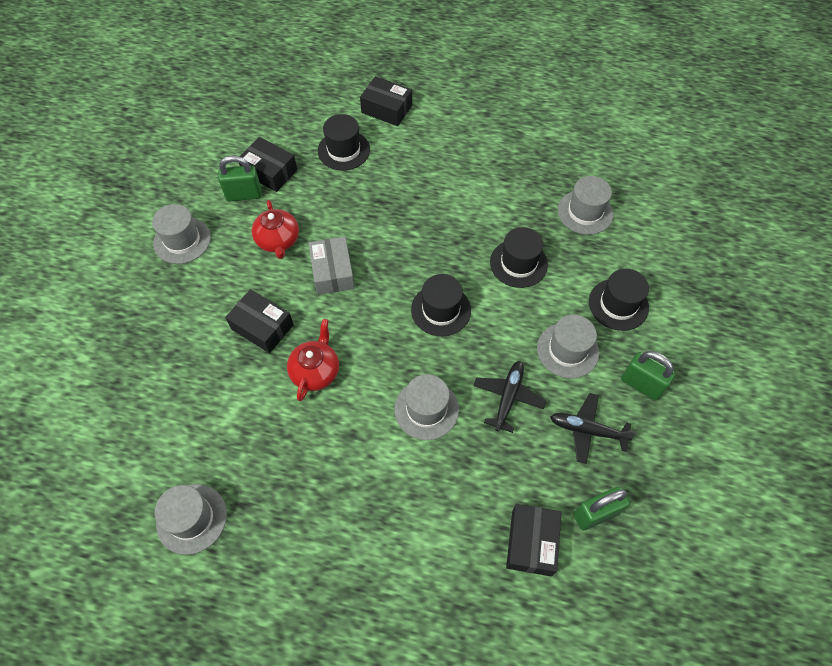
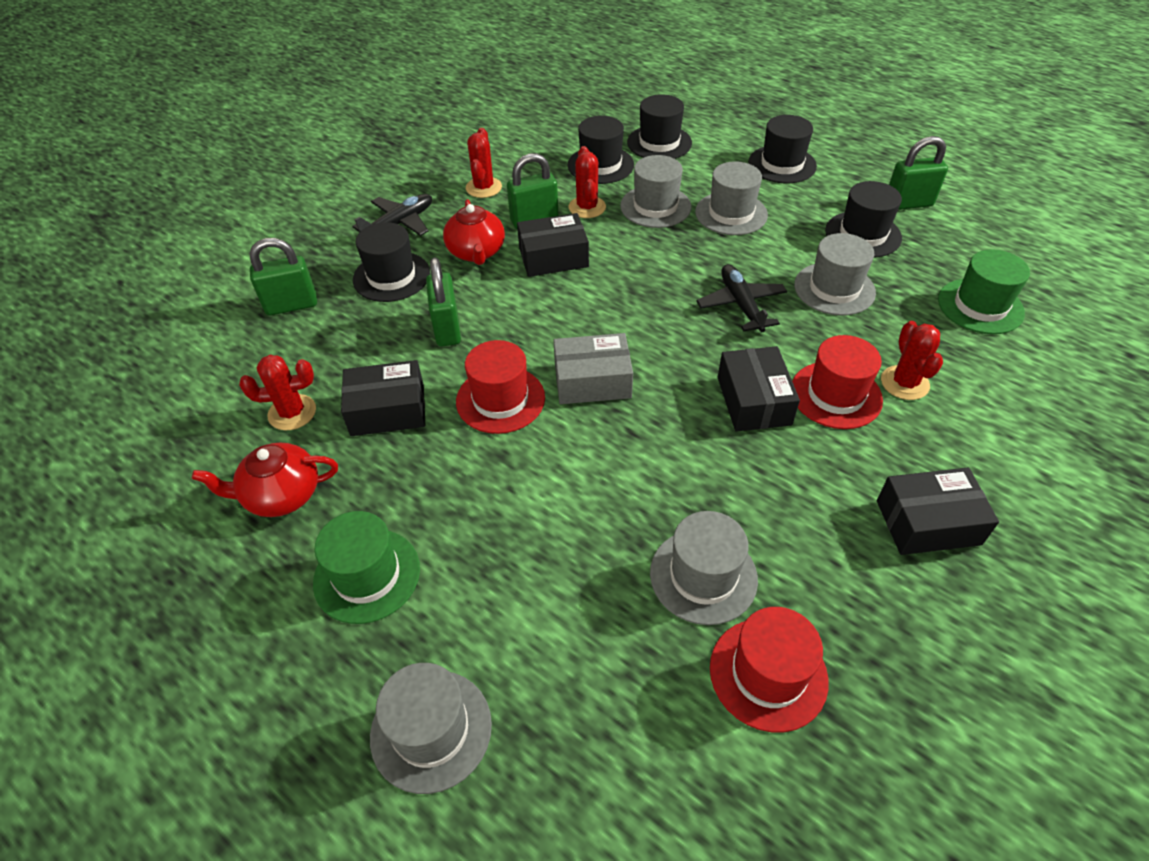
black hat: 4 -> 5
green hat: 0 -> 2
green padlock: 3 -> 4
red cactus: 0 -> 4
red hat: 0 -> 3

